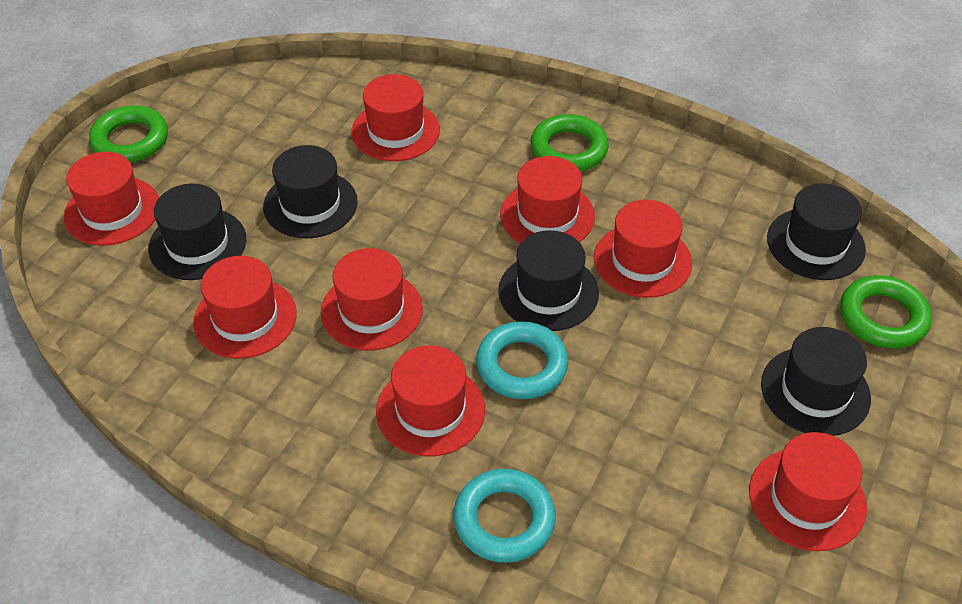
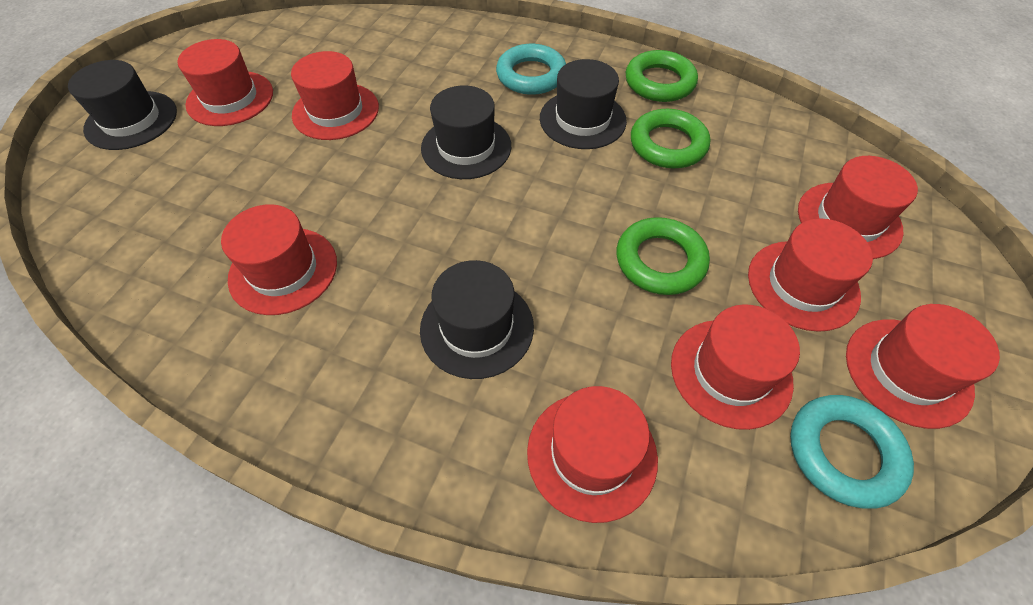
black hat: 5 -> 4

